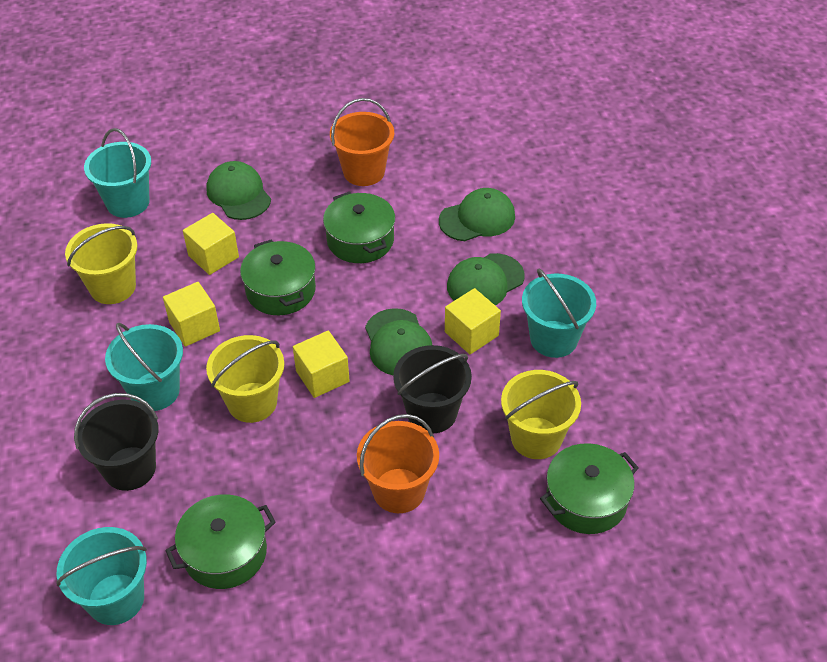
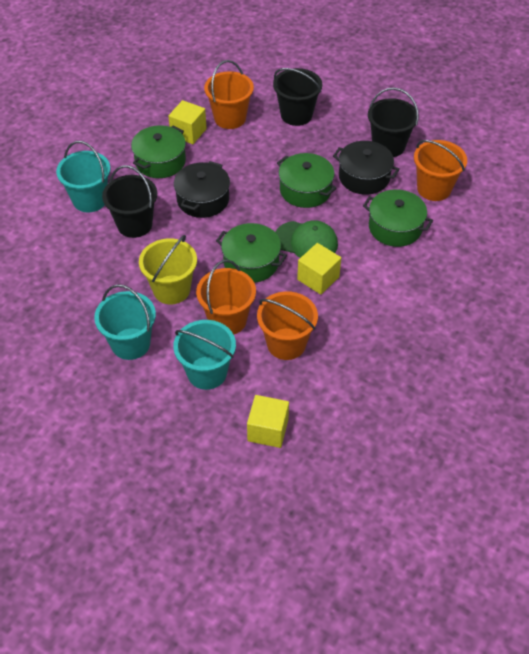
black bucket: 2 -> 3
black pot: 0 -> 2
green cap: 4 -> 1
orange bucket: 2 -> 4
turquoise bucket: 4 -> 3
yellow bucket: 3 -> 1
yellow cube: 4 -> 3

